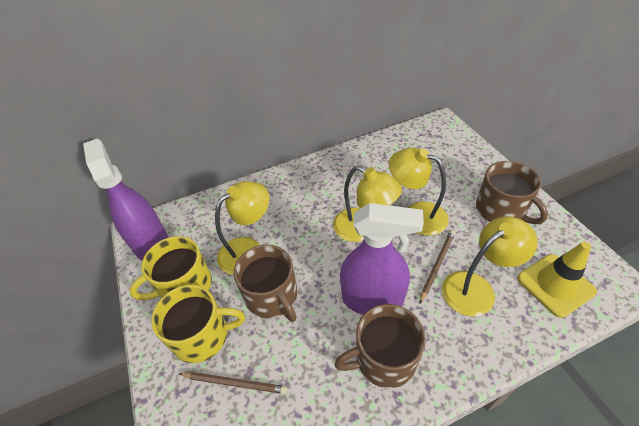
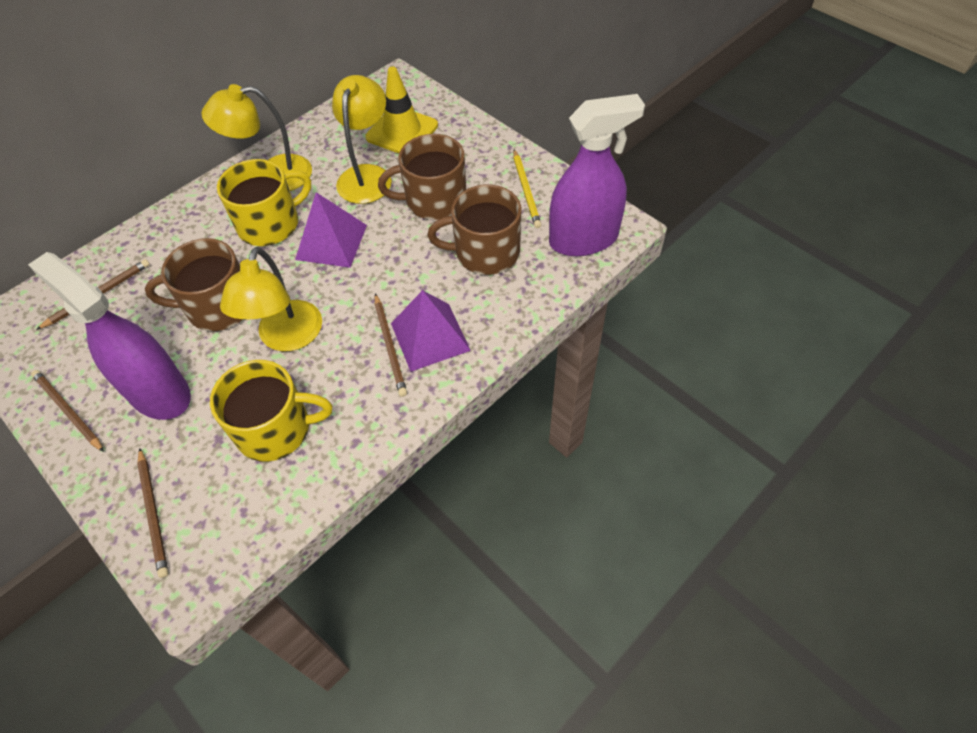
brown pencil: 2 -> 4
purple pyramid: 0 -> 2
yellow lamp: 4 -> 3
yellow pencil: 0 -> 1

